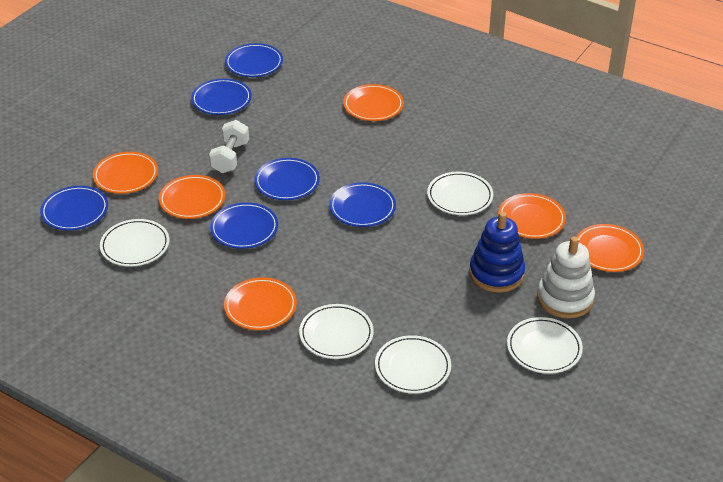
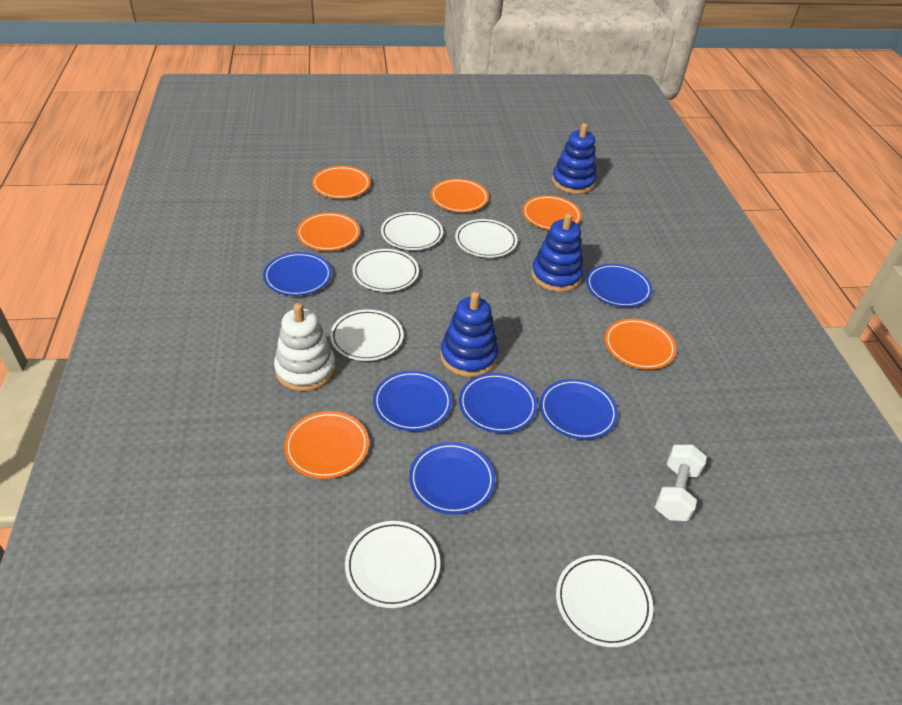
blue stacking toy: 1 -> 3
white plate: 5 -> 6

